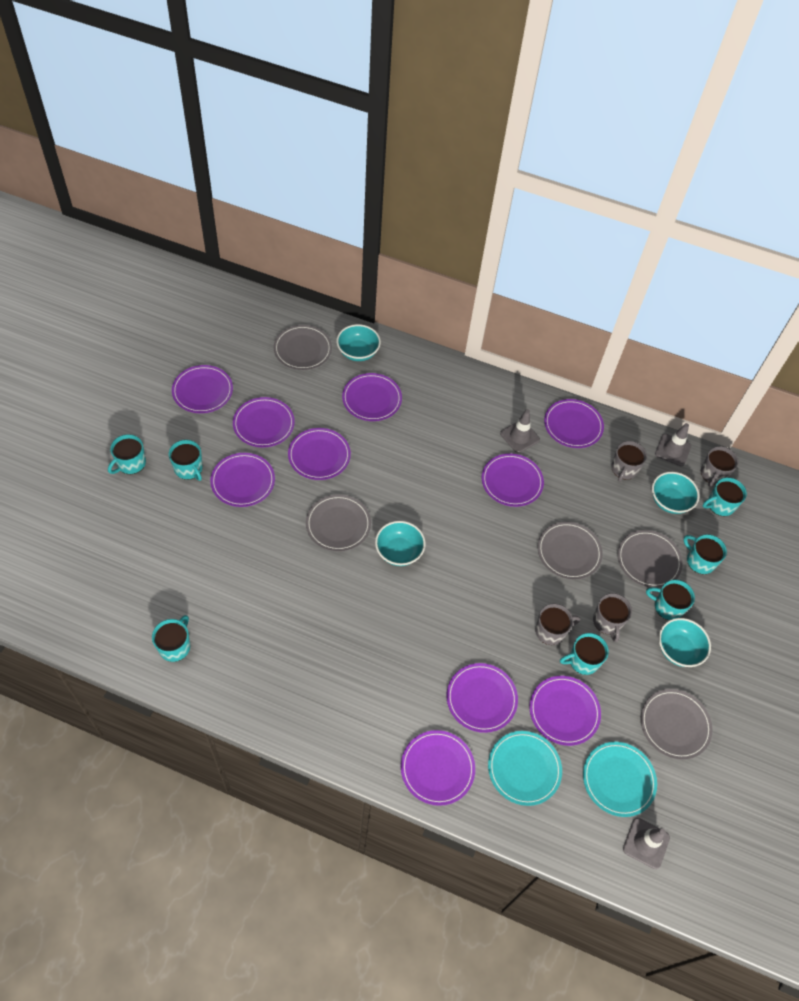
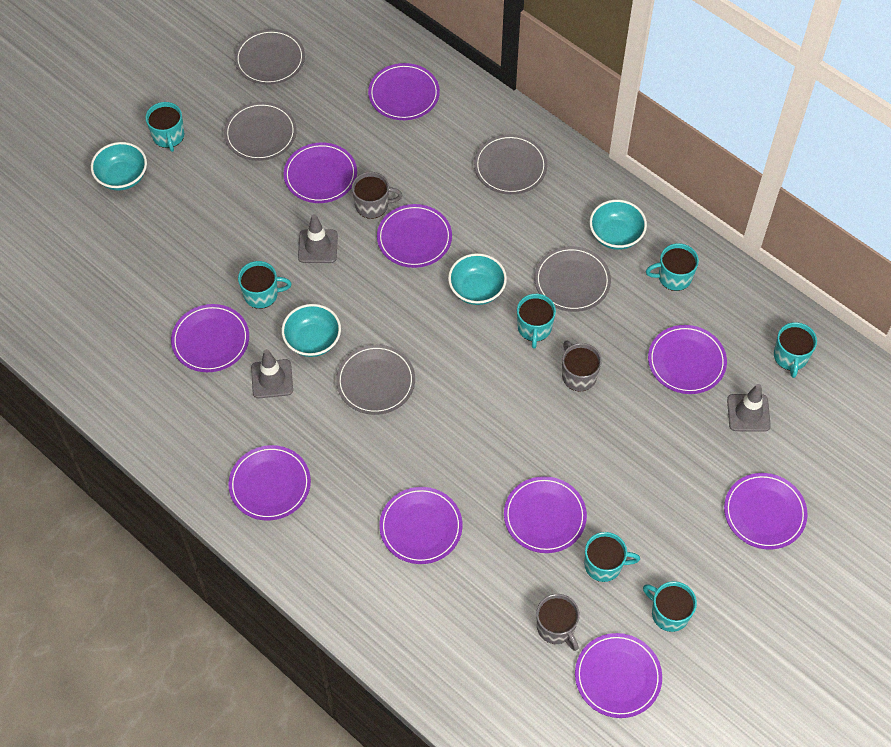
grey mug: 4 -> 3
turquoise plate: 2 -> 0

